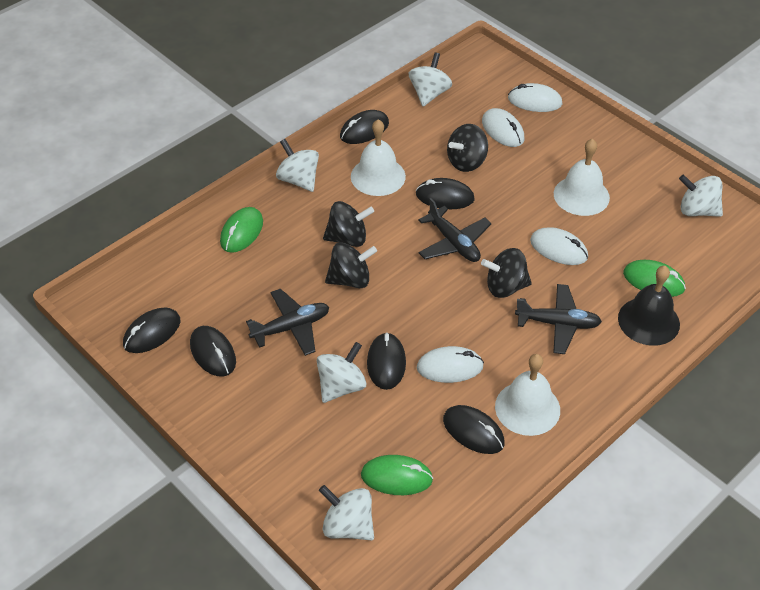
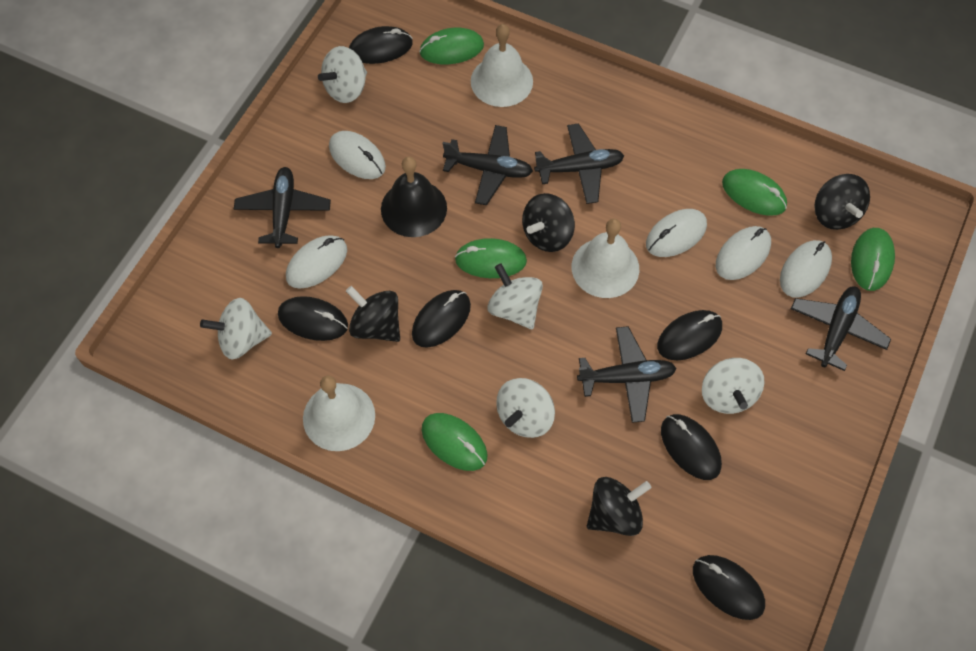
black plane: 3 -> 5
green mouse: 3 -> 5
white mouse: 4 -> 5

